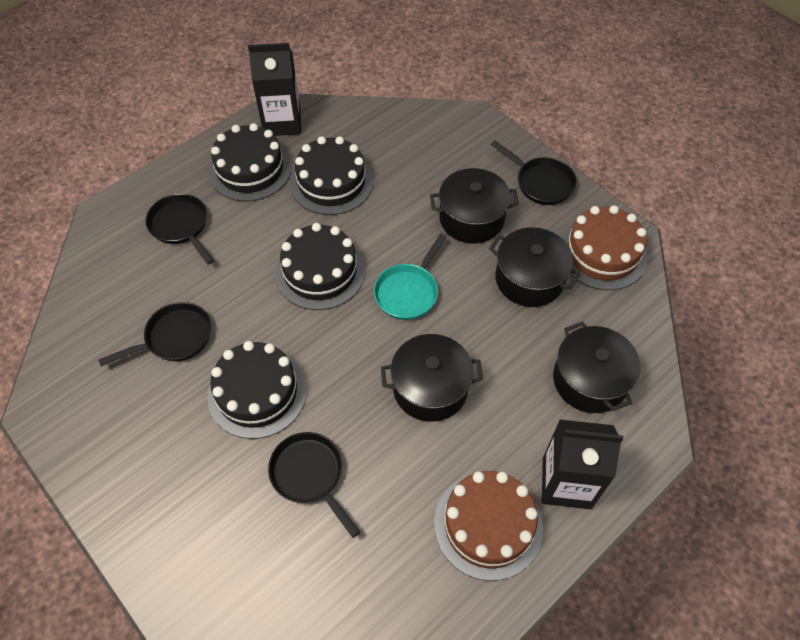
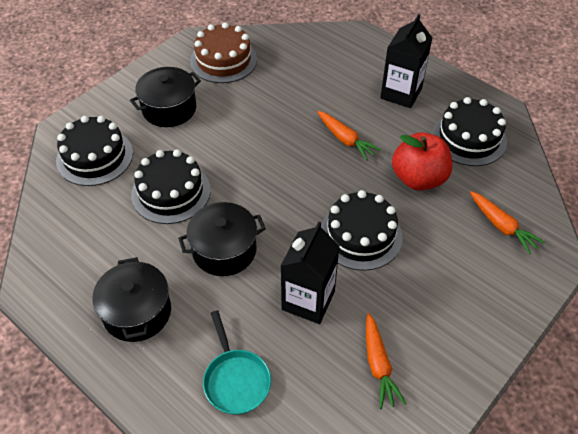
black pan: 4 -> 0
black pot: 4 -> 3
brown cake: 2 -> 1
orange carrot: 0 -> 3
red apple: 0 -> 1

